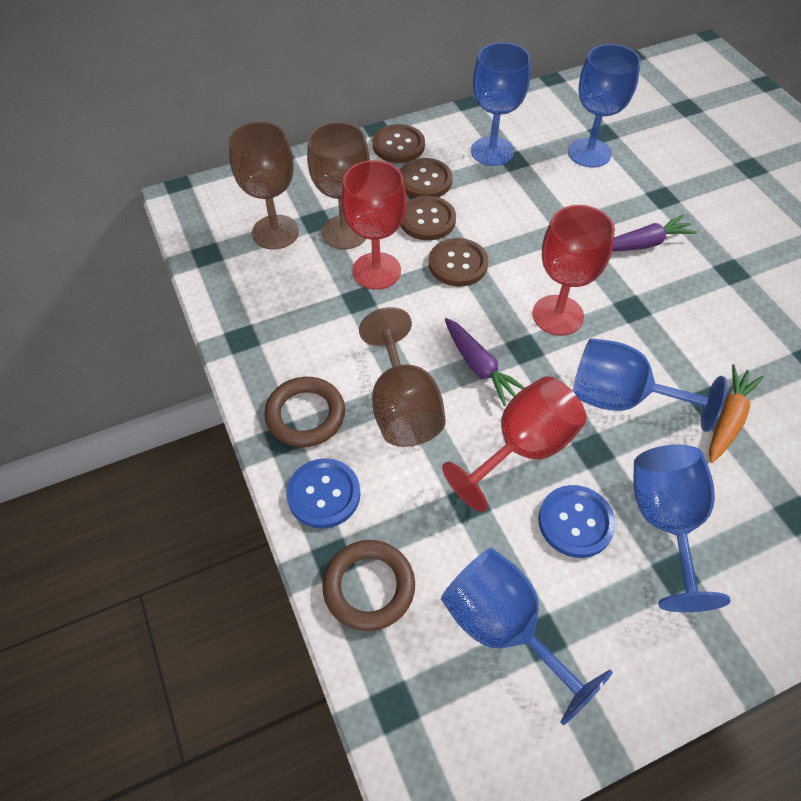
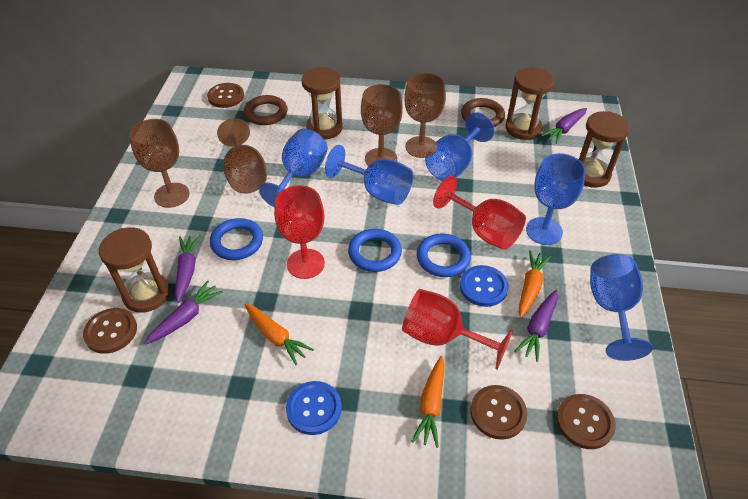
blue ring: 0 -> 3
brown goblet: 3 -> 4
brown hourglass: 0 -> 4
orange carrot: 1 -> 3
purple carrot: 2 -> 4

